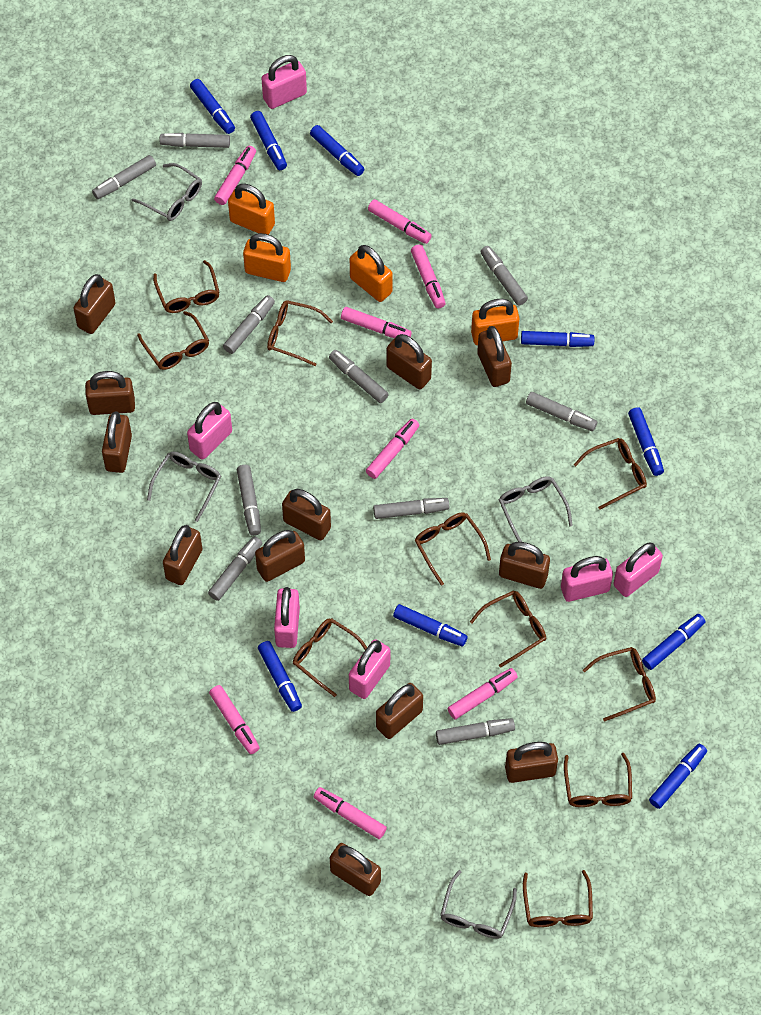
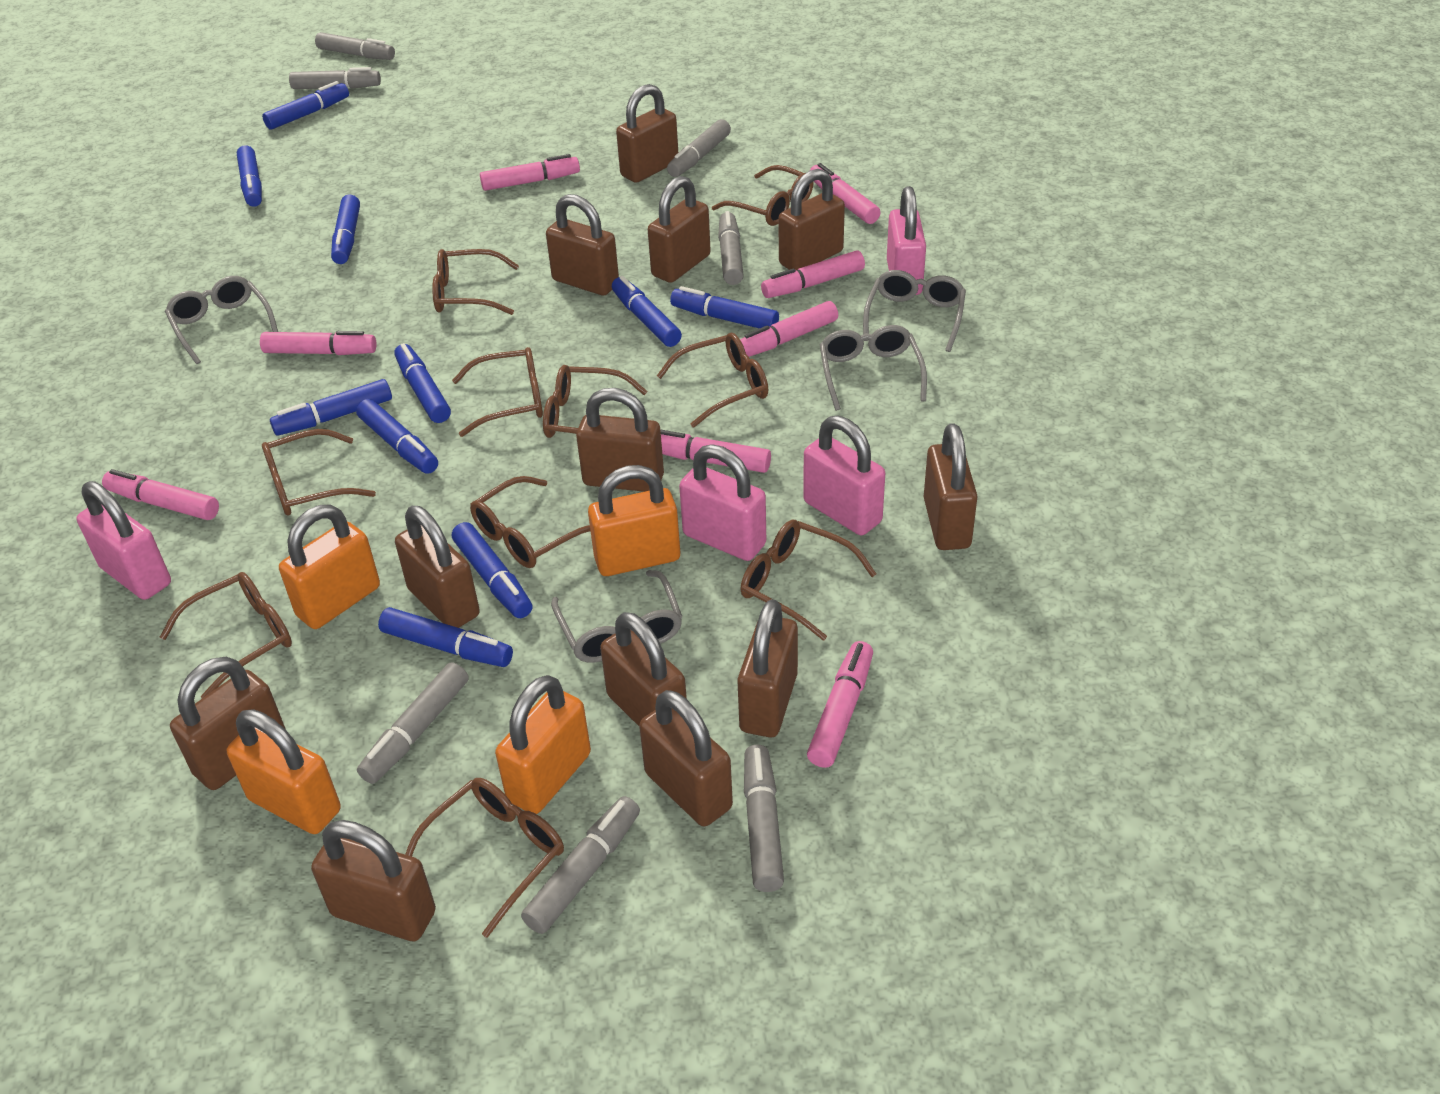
blue marker: 9 -> 10
grey marker: 10 -> 7
pink padlock: 6 -> 4

